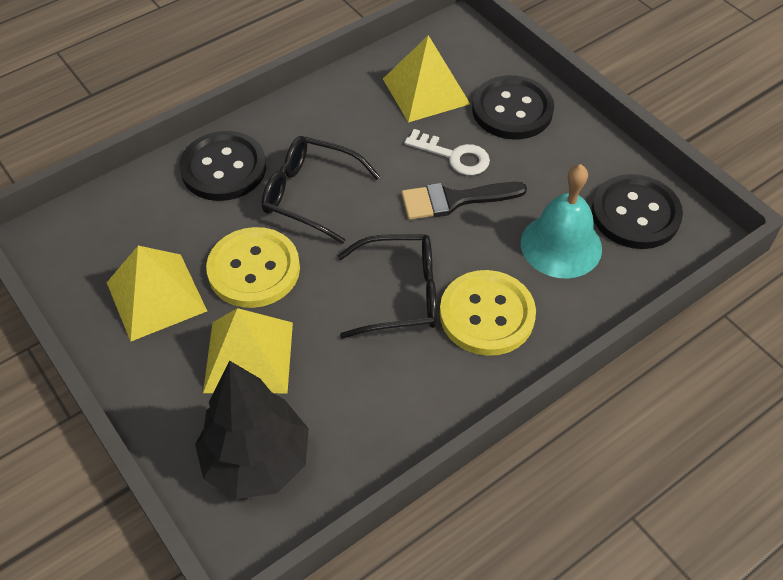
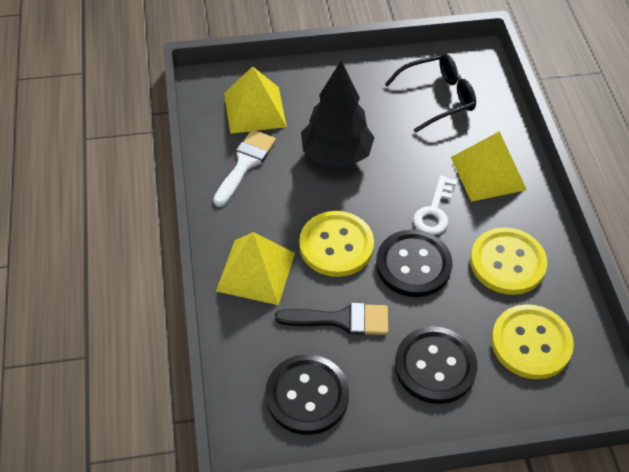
black glasses: 2 -> 1
turquoise bell: 1 -> 0
white brush: 0 -> 1
yellow button: 2 -> 3

